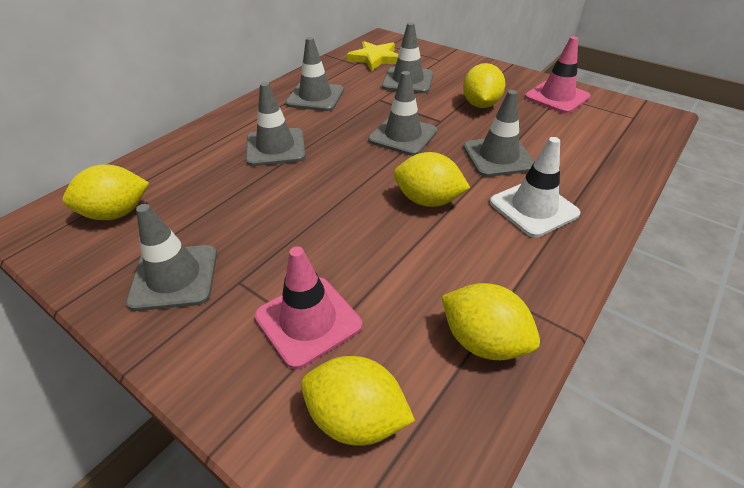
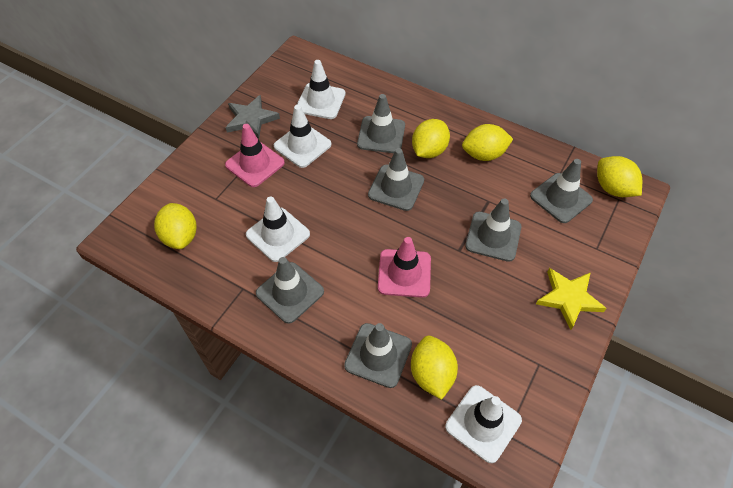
grey star: 0 -> 1
white traffic cone: 1 -> 4

